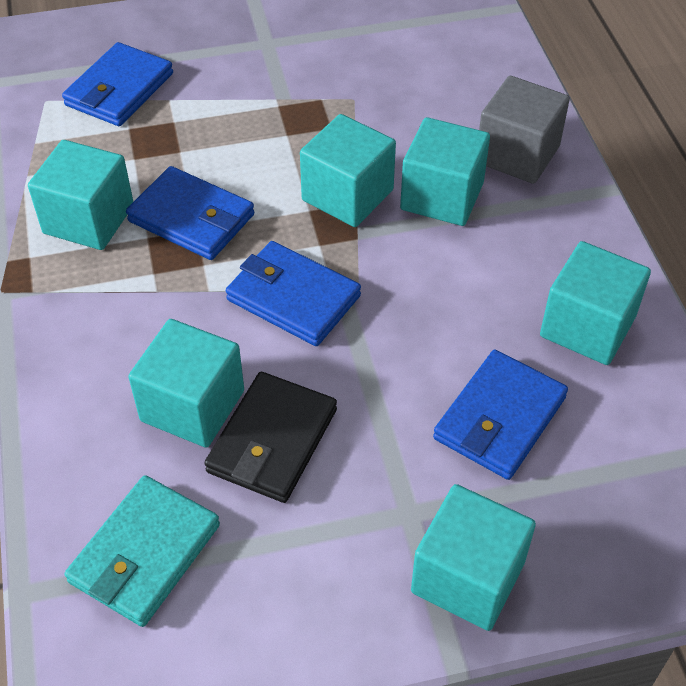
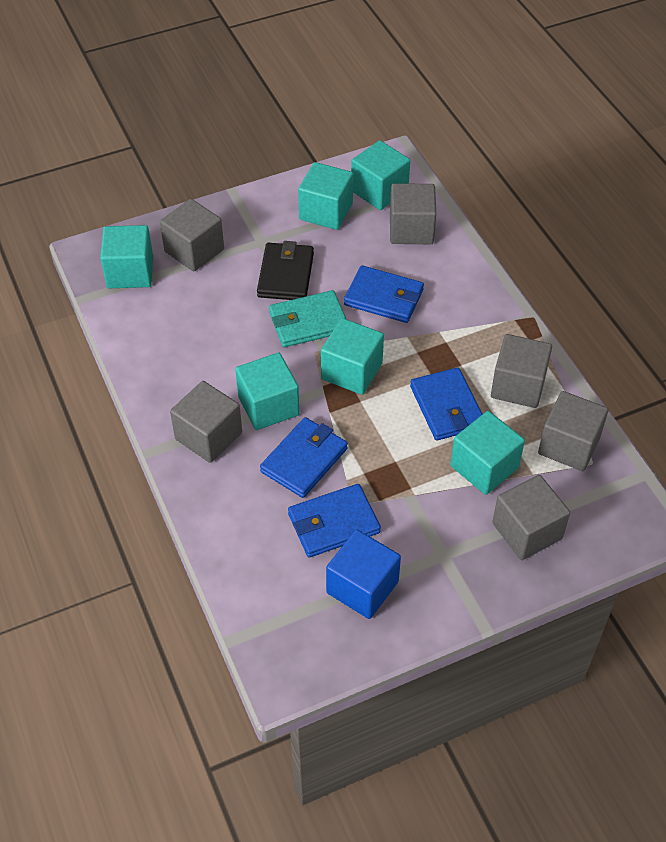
blue cube: 0 -> 1
grey cube: 1 -> 6

